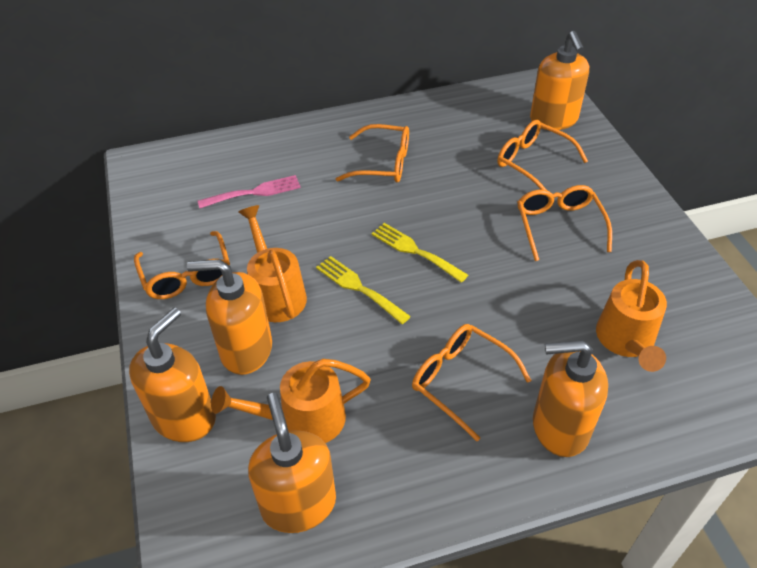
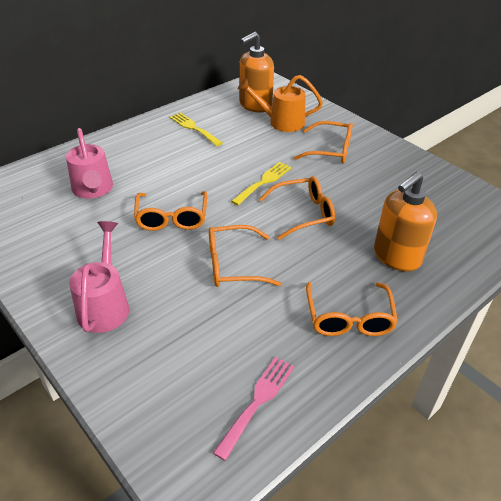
orange soap dispenser: 5 -> 2
orange watering can: 3 -> 1
pink watering can: 0 -> 2

